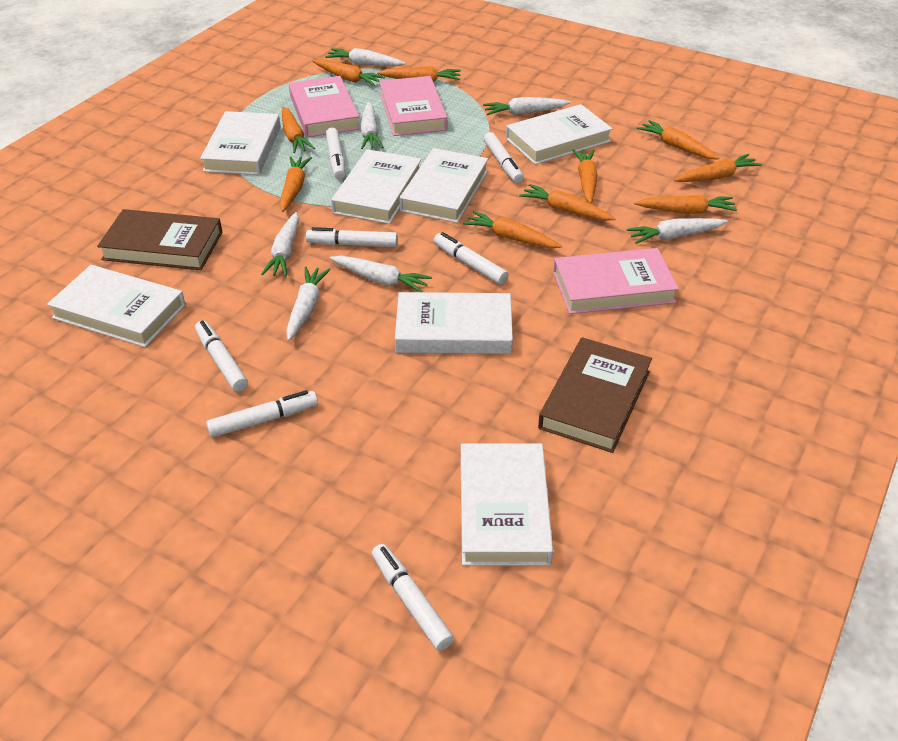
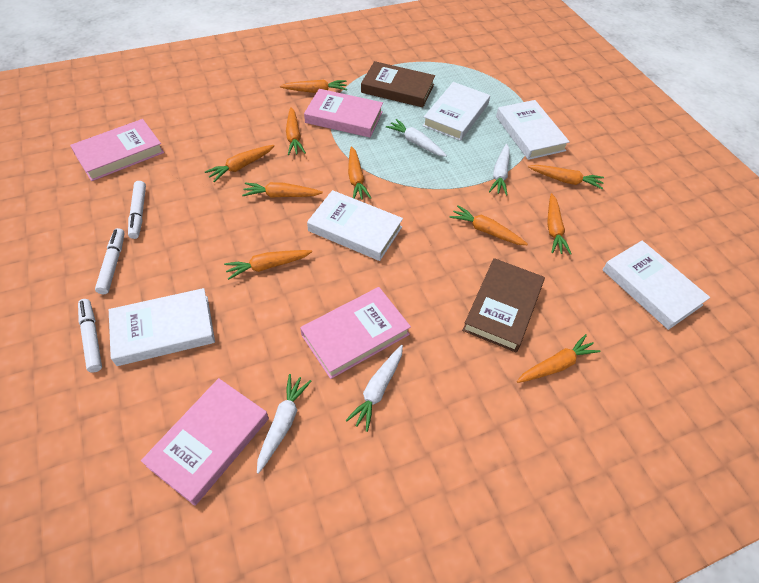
pink book: 3 -> 4
white book: 7 -> 5
white carrot: 7 -> 4
white marker: 7 -> 3

